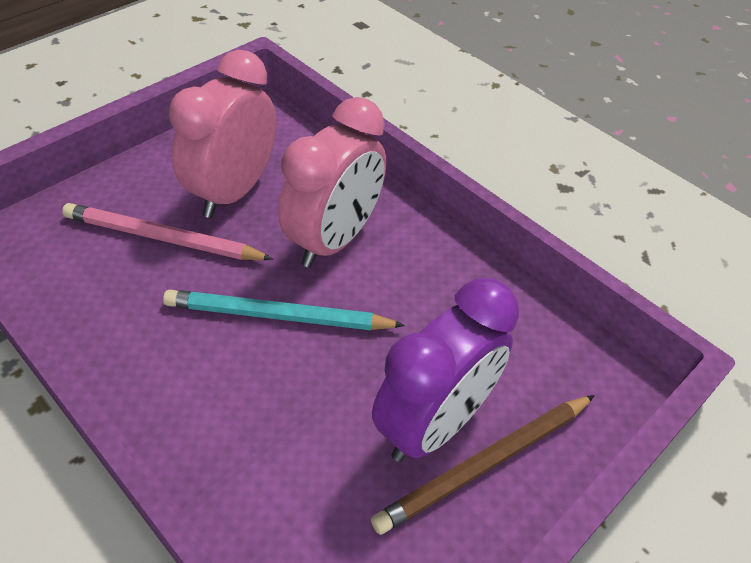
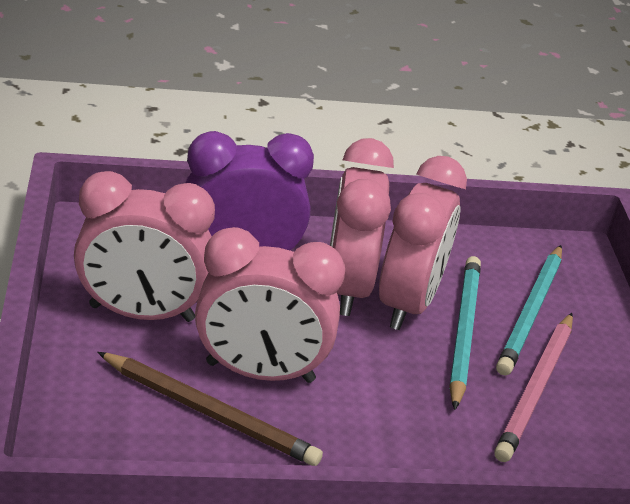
pink clock: 2 -> 4
turquoise pencil: 1 -> 2

